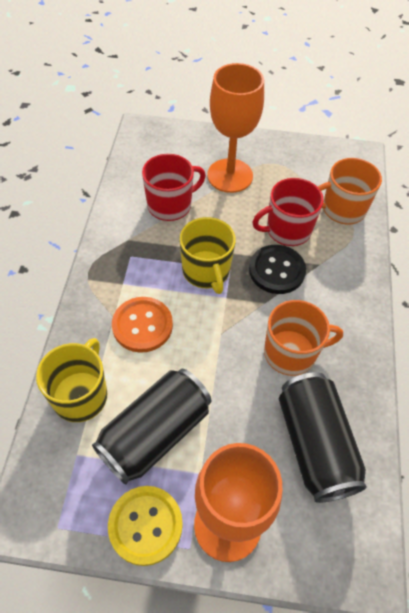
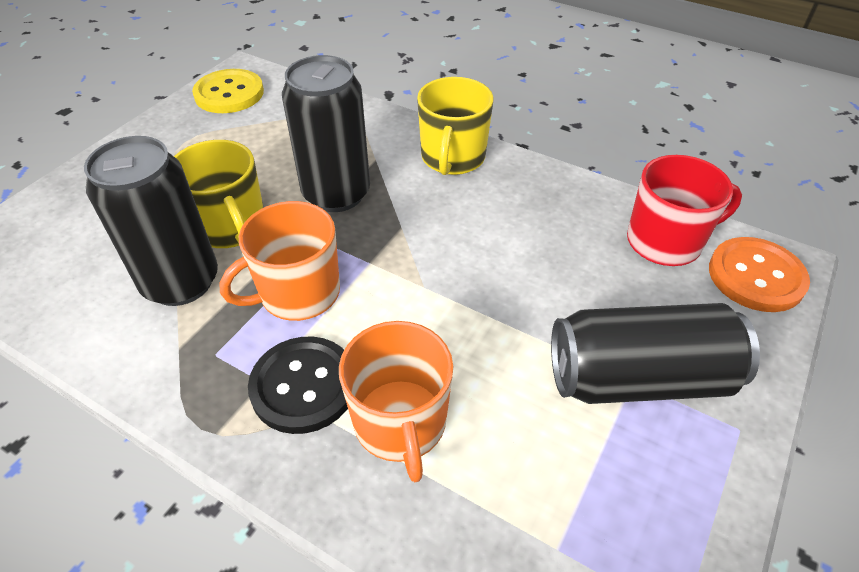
black can: 2 -> 3
orange goblet: 2 -> 0
red mug: 2 -> 1

